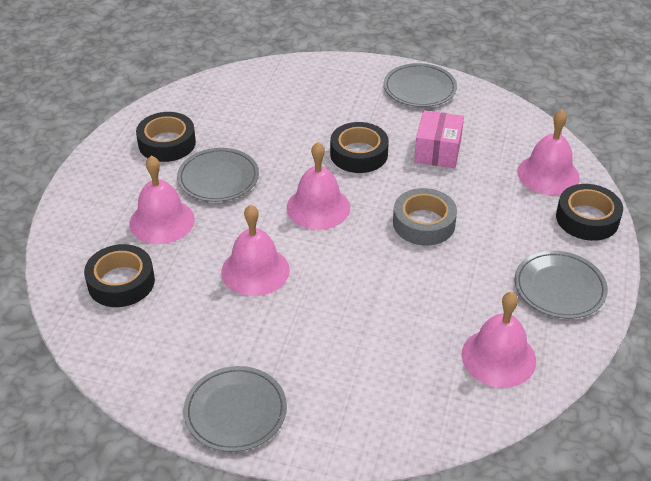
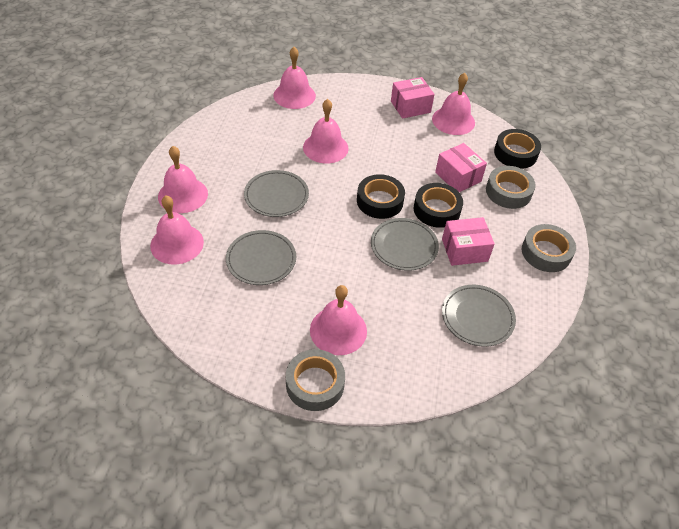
black tape: 4 -> 3
grey tape: 1 -> 3
pink bell: 5 -> 6
pink box: 1 -> 3

